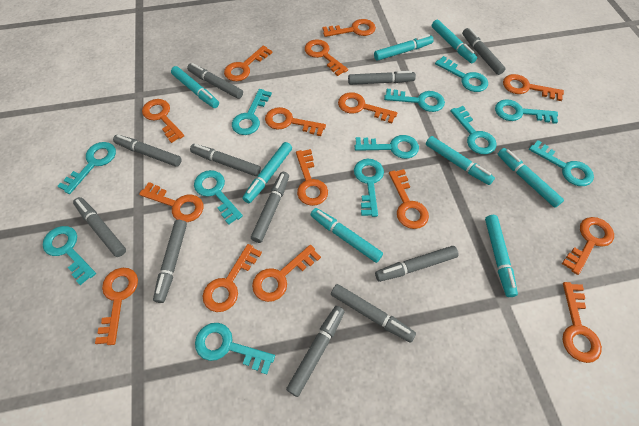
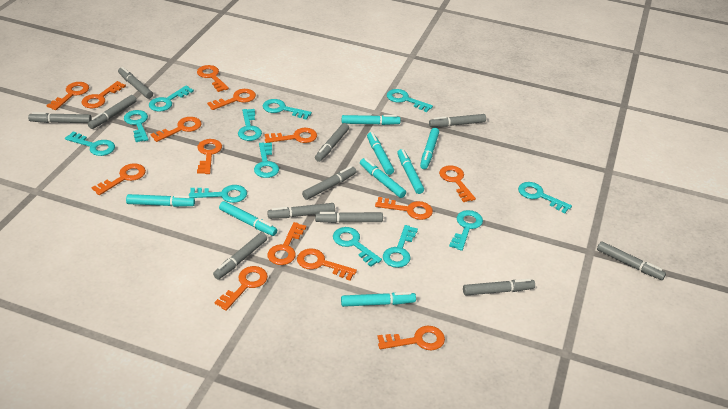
orange key: 15 -> 14

